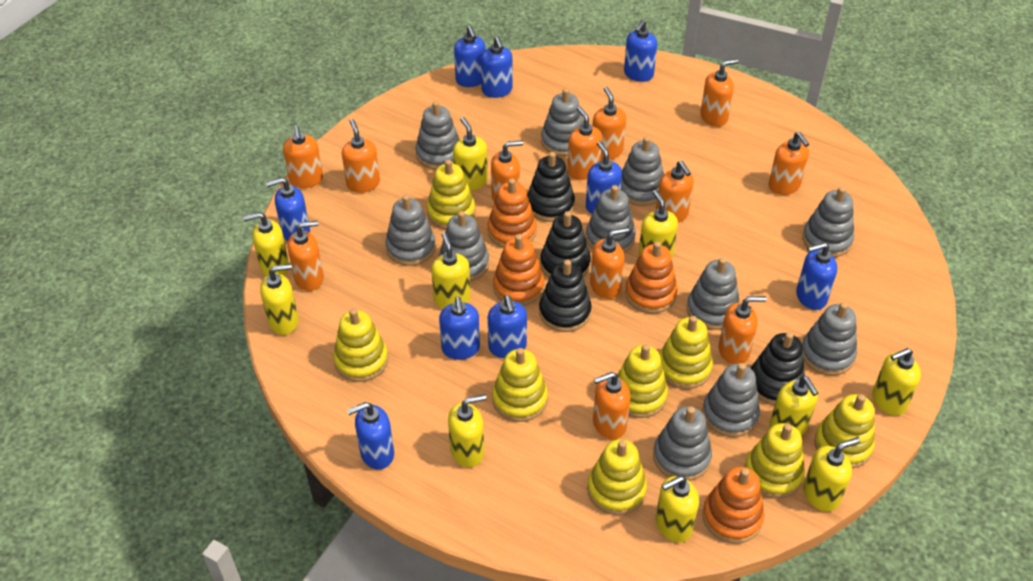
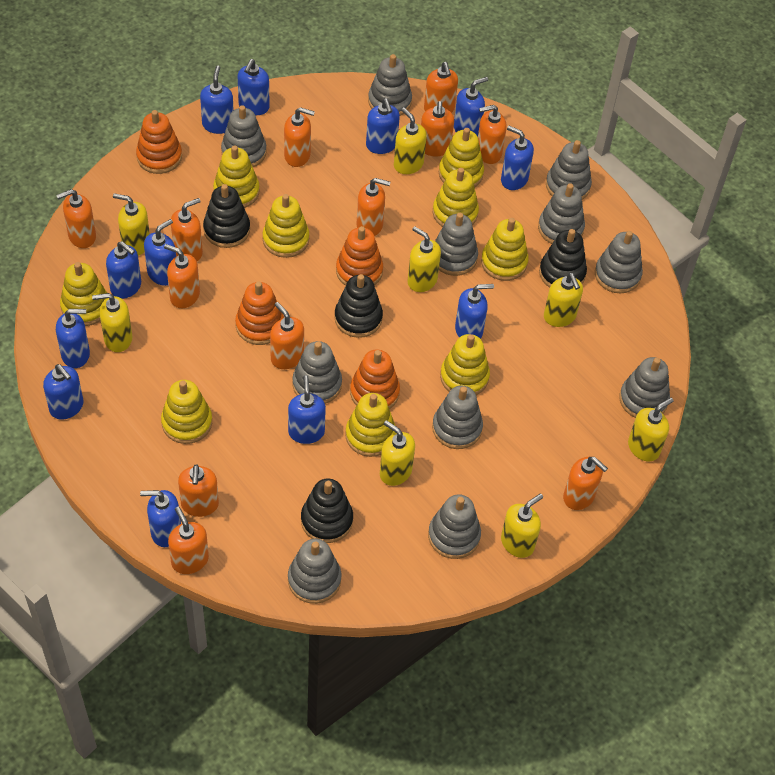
blue soap dispenser: 9 -> 12
yellow soap dispenser: 10 -> 8
yellow stacking toy: 8 -> 9

